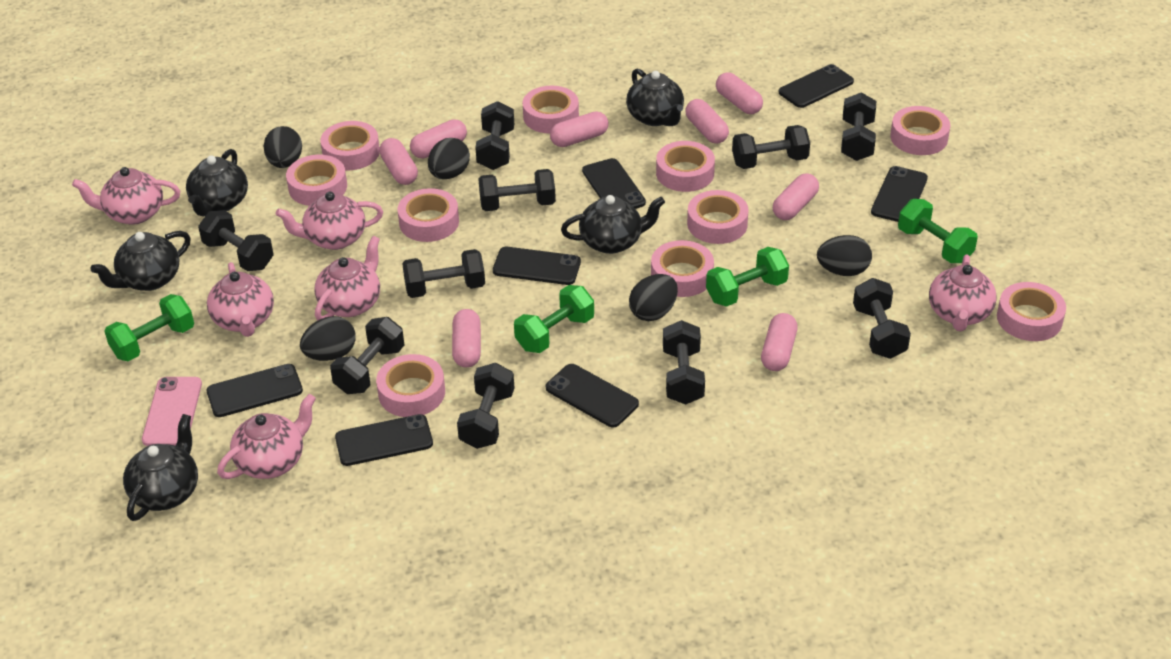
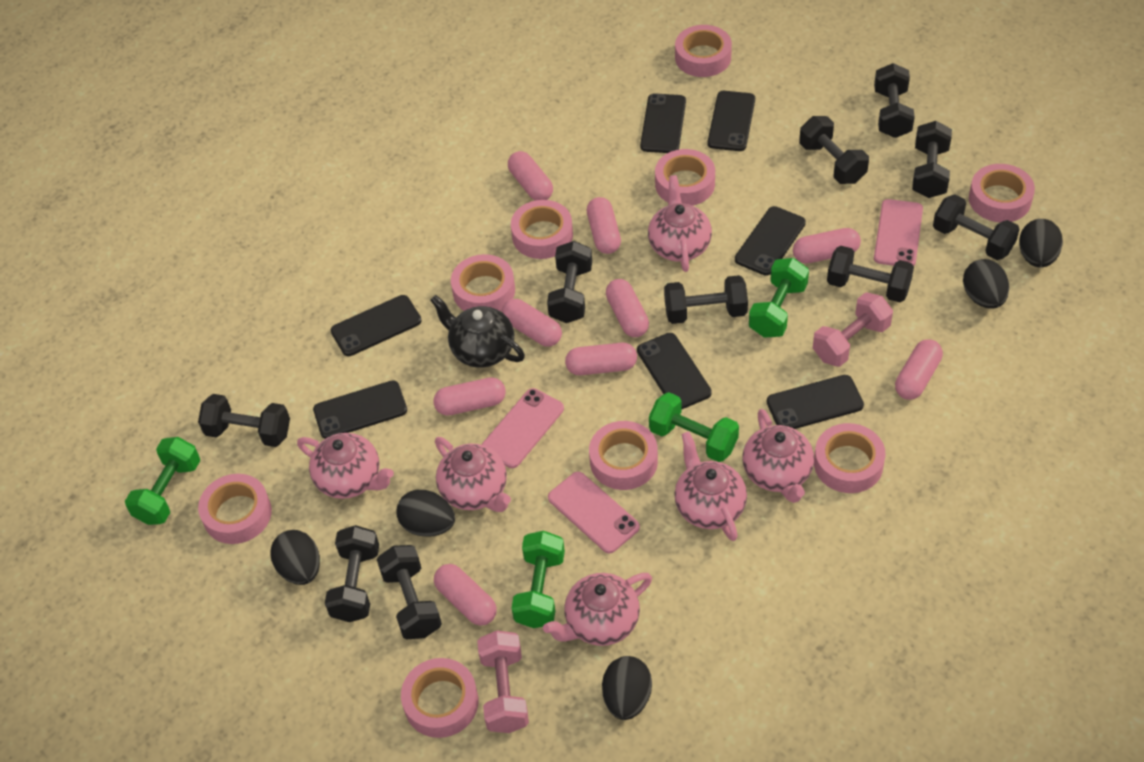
black teapot: 5 -> 1
pink capsule: 8 -> 9
pink dumbbell: 0 -> 2
pink phone: 1 -> 3
pink tape: 10 -> 9

